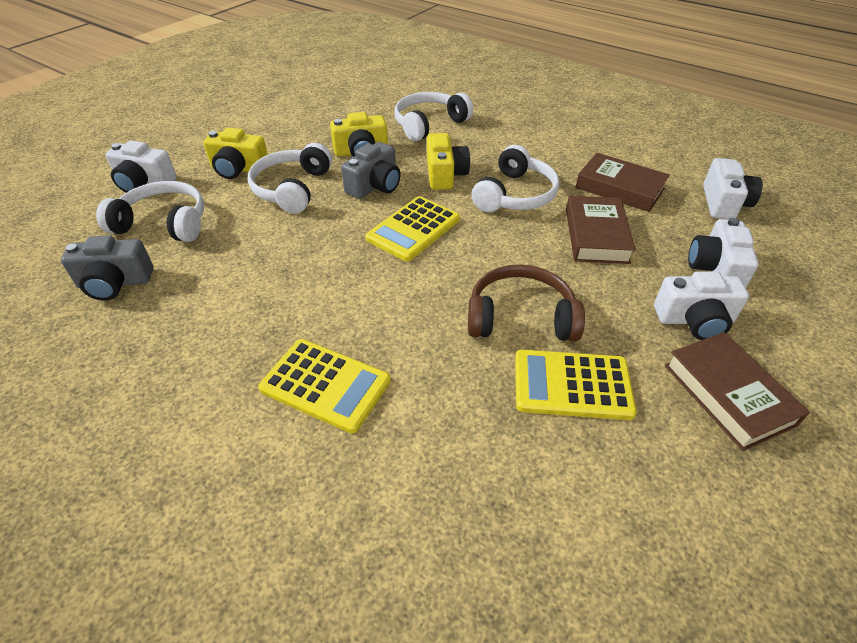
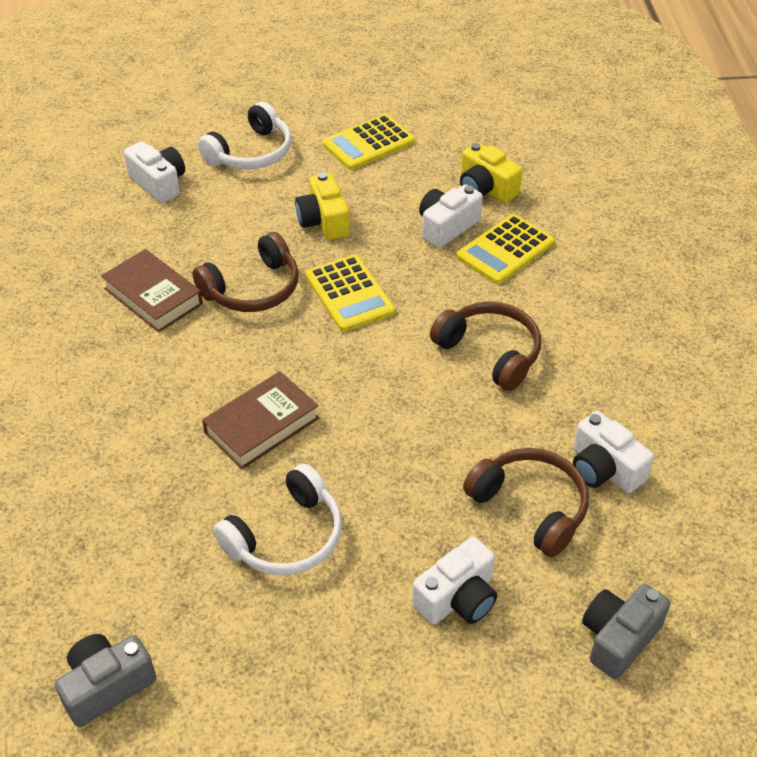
brown book: 3 -> 2
brown headphones: 1 -> 3
white headphones: 4 -> 2
yellow camera: 3 -> 2

